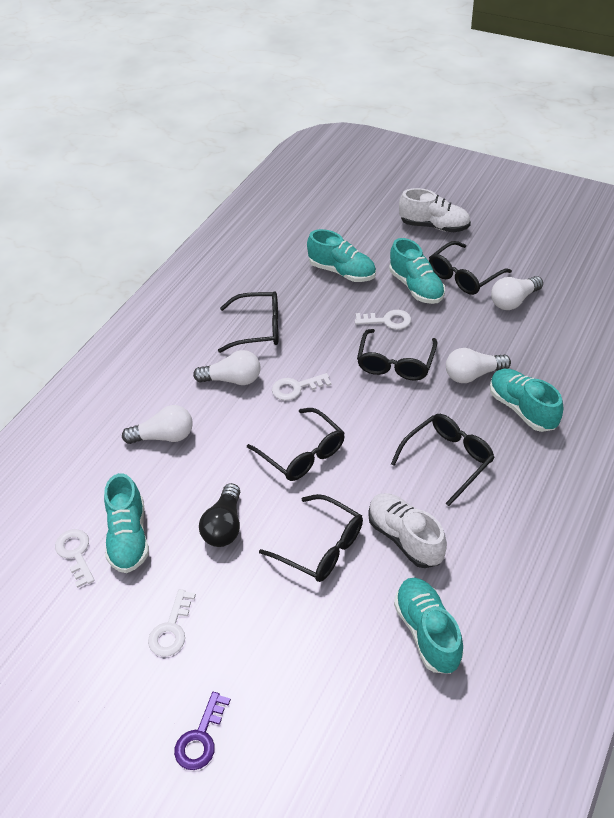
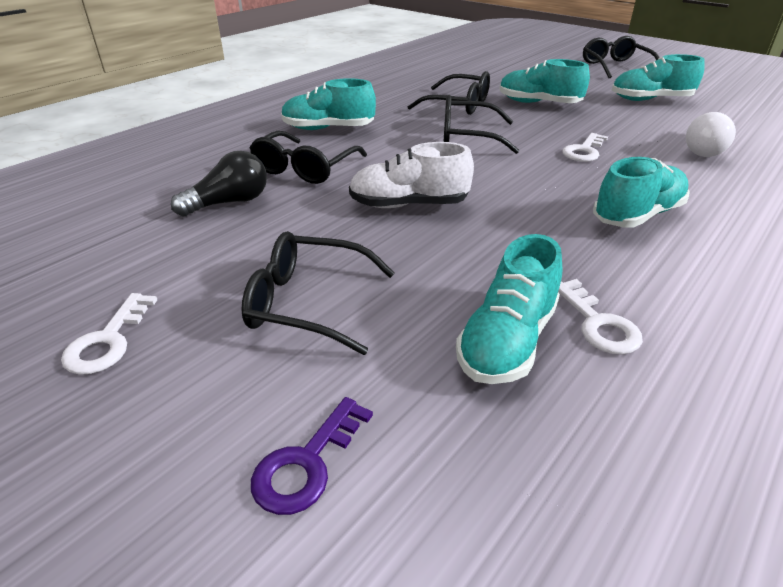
black glasses: 6 -> 5
white key: 4 -> 3
white light bulb: 4 -> 1
white shoe: 2 -> 1

